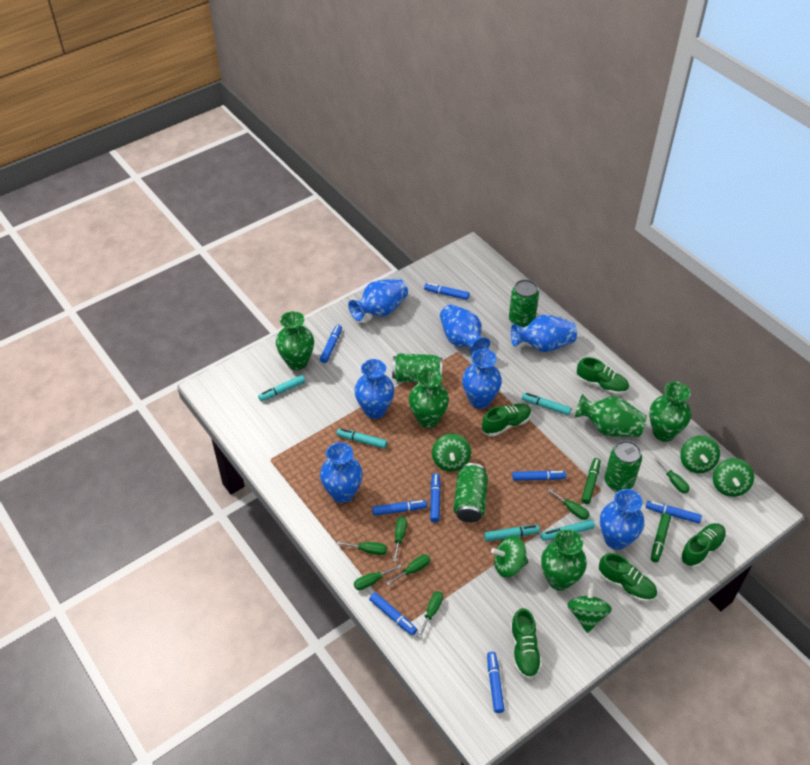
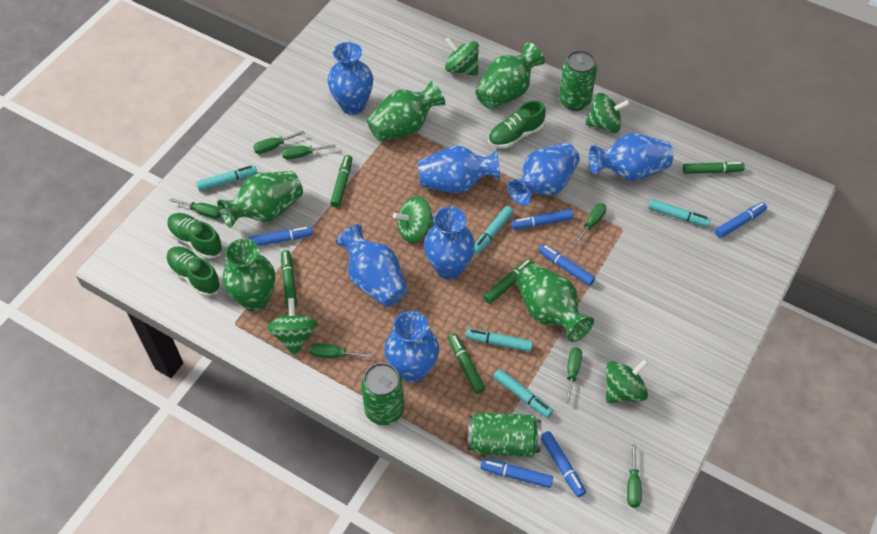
blue marker: 8 -> 6
green can: 4 -> 3
green marker: 2 -> 5
green shoe: 5 -> 3

